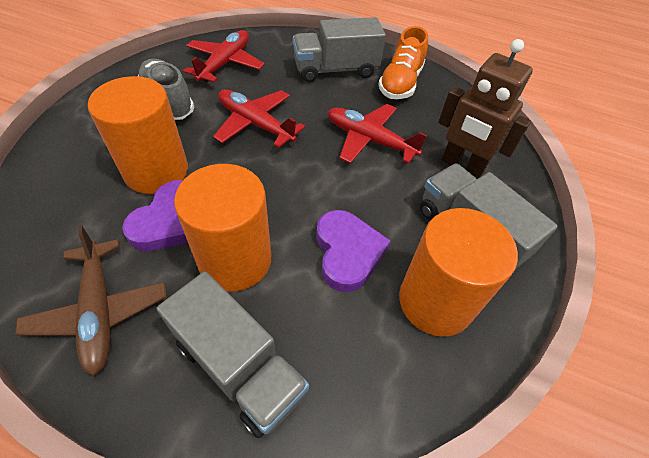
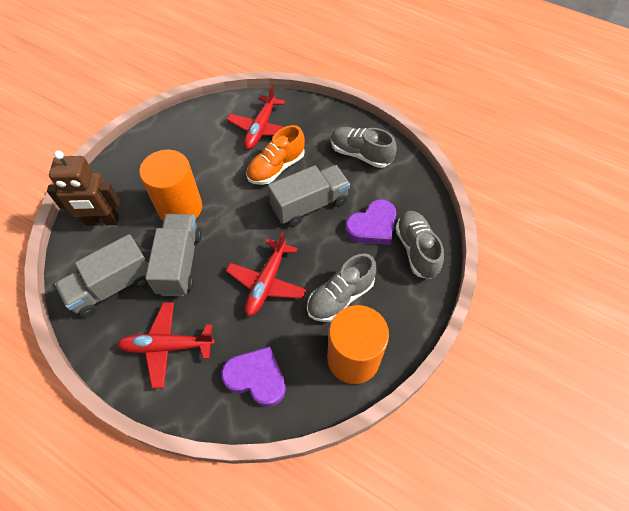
brown plane: 1 -> 0
grey shoe: 1 -> 3
orange cylinder: 3 -> 2

